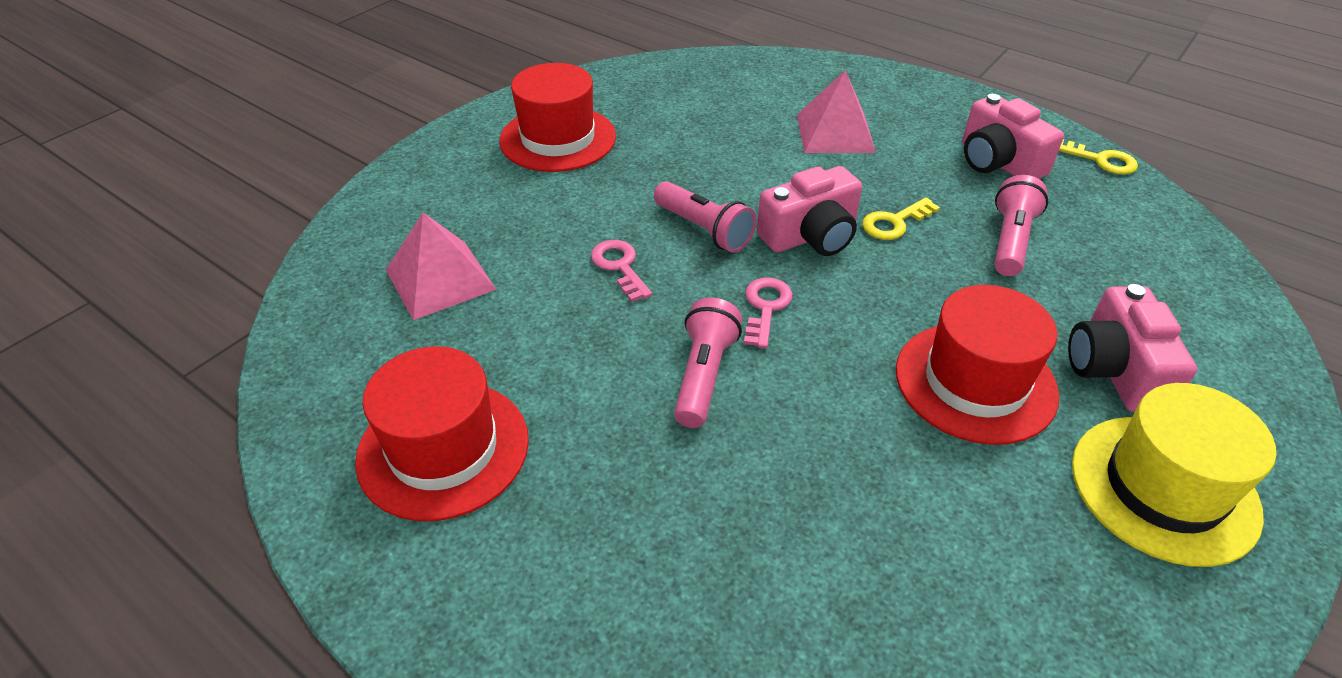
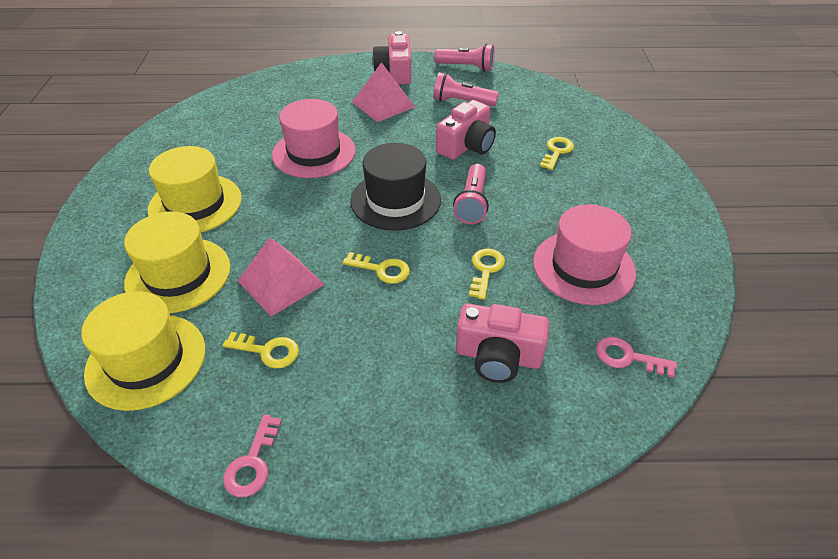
black hat: 0 -> 1
pink hat: 0 -> 2
red hat: 3 -> 0
yellow hat: 1 -> 3
yellow key: 2 -> 4

